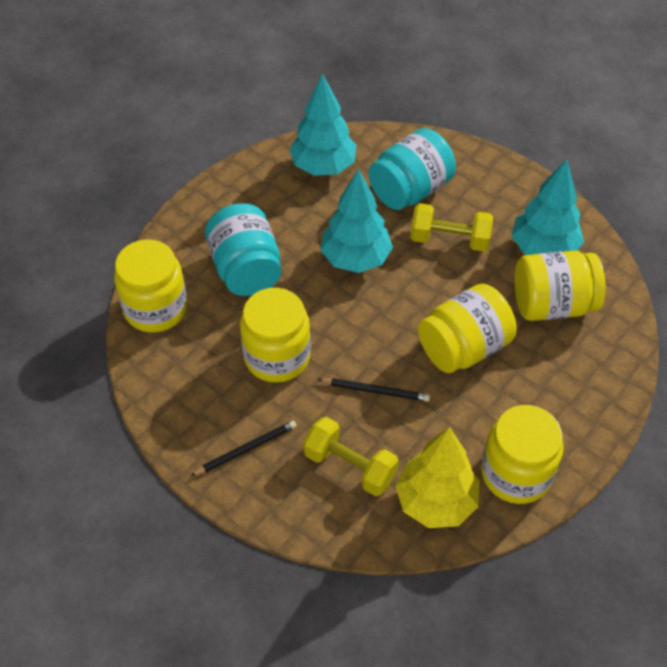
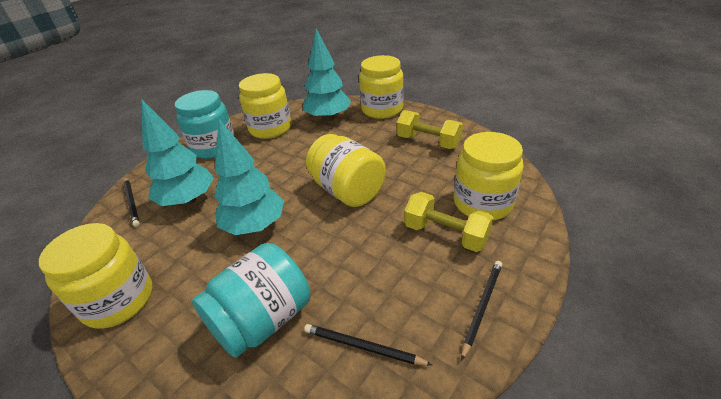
black pencil: 2 -> 3
yellow tree: 1 -> 0

